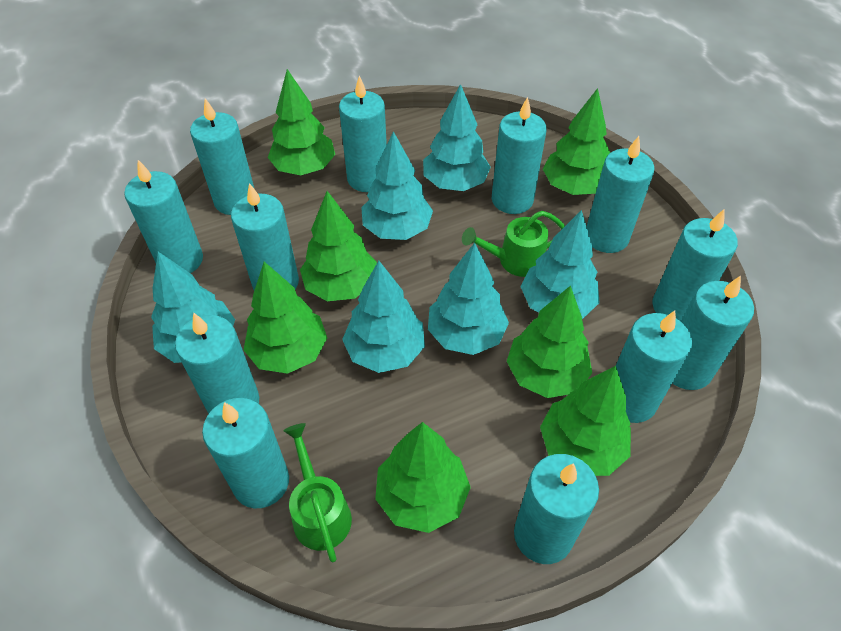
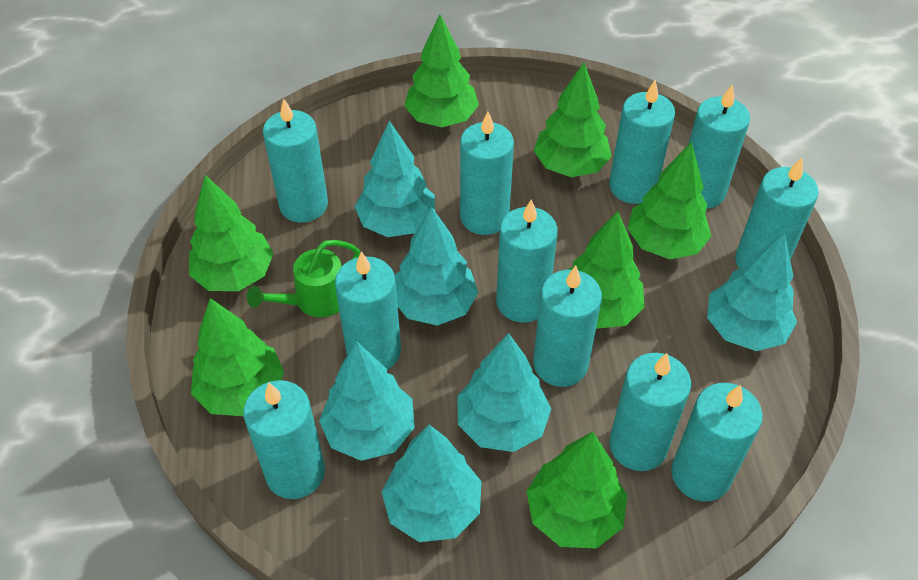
green watering can: 2 -> 1
turquoise candle: 12 -> 11

